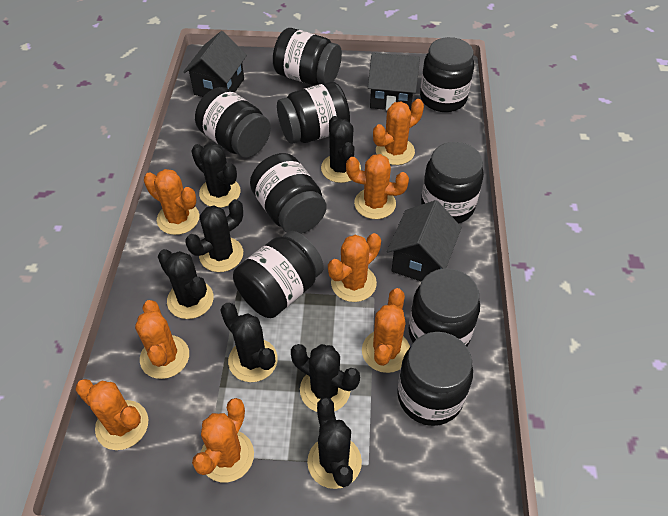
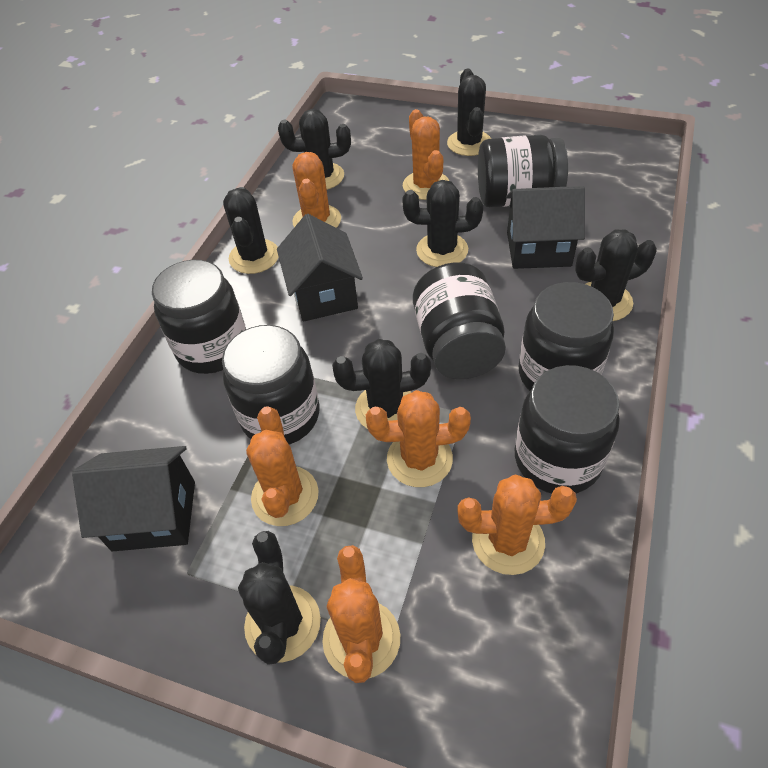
black jar: 9 -> 6
orange cactus: 8 -> 6

